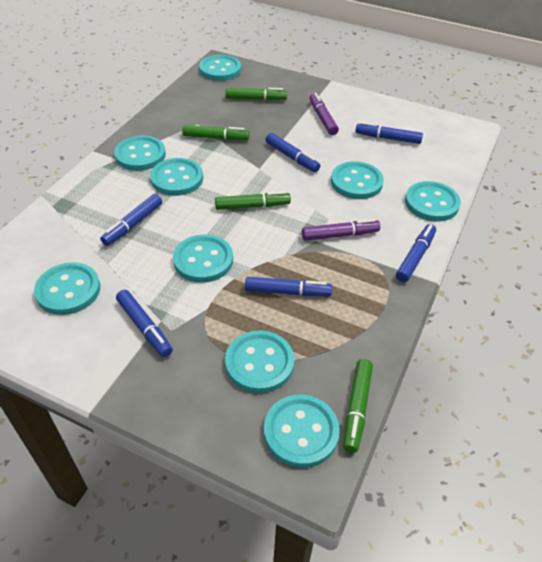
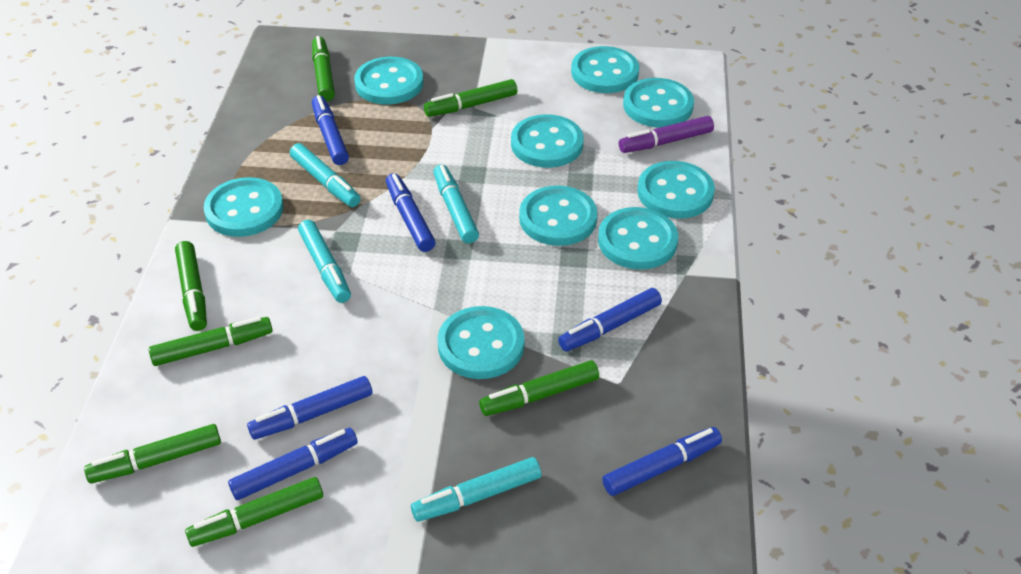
green marker: 4 -> 7
purple marker: 2 -> 1
turquoise marker: 0 -> 4

